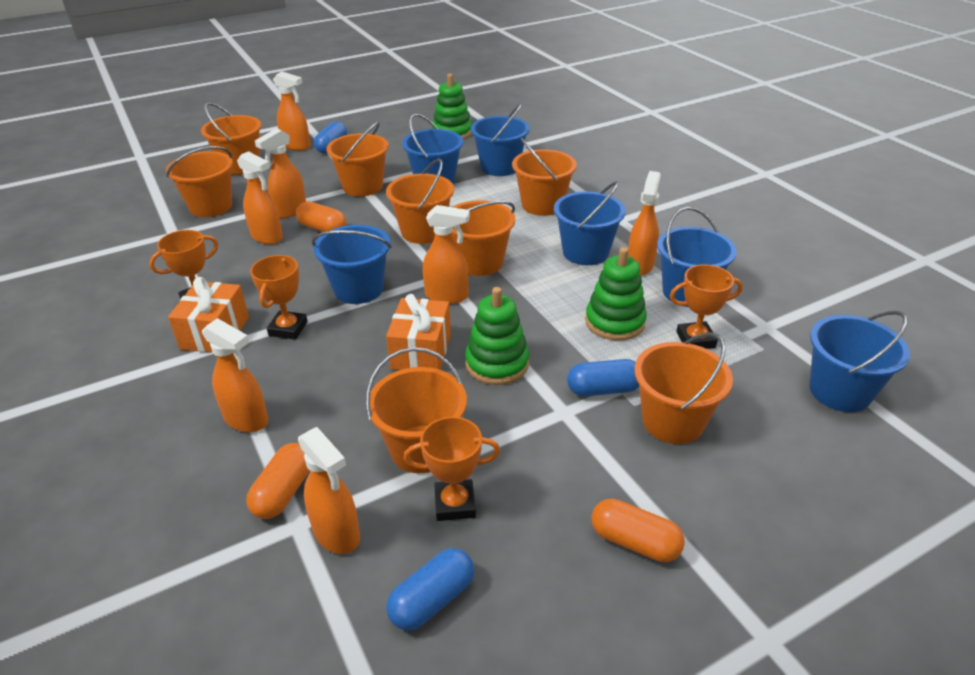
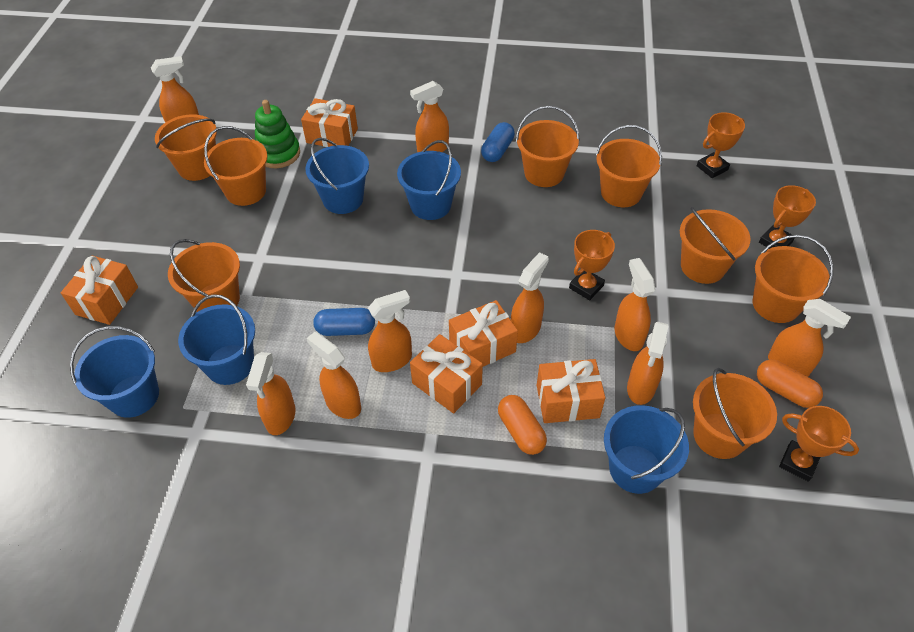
blue bucket: 6 -> 5
blue capsule: 3 -> 2
green stacking toy: 3 -> 1
orange capsule: 3 -> 2
orange gift: 2 -> 5
orange spray bottle: 7 -> 9

